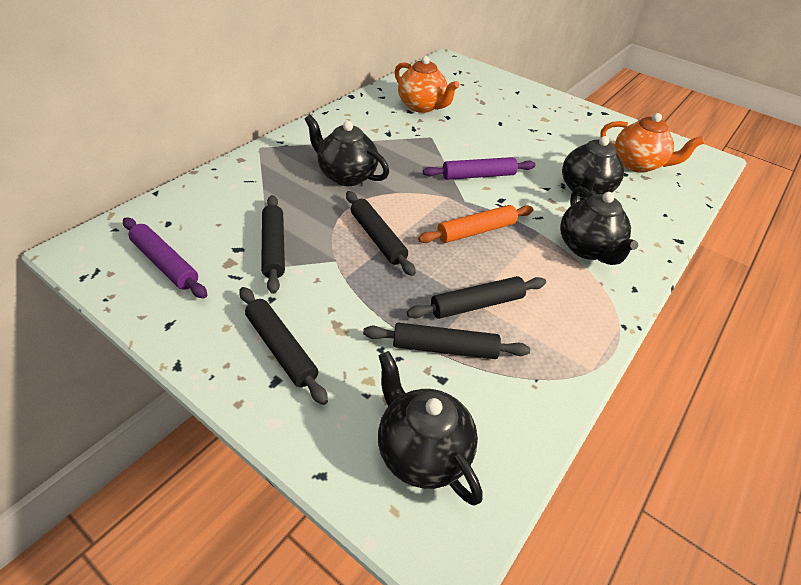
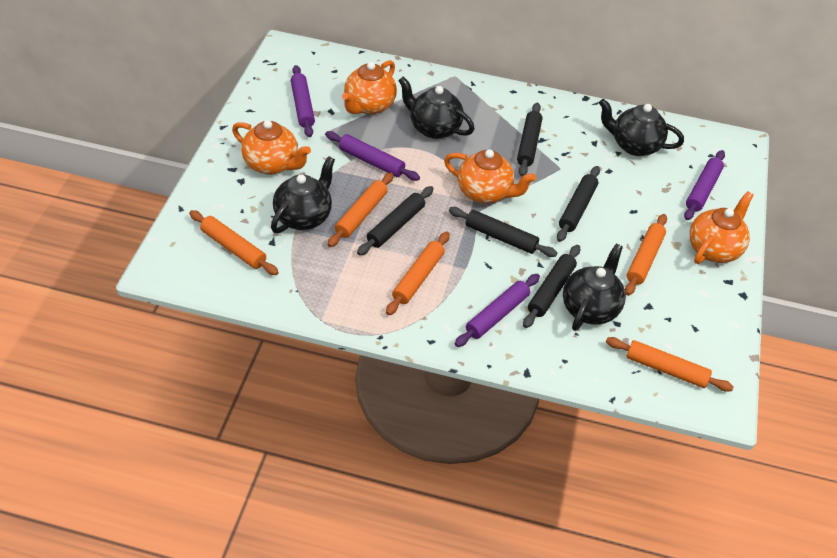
orange rolling pin: 1 -> 5
orange teapot: 2 -> 4
purple rolling pin: 2 -> 4

